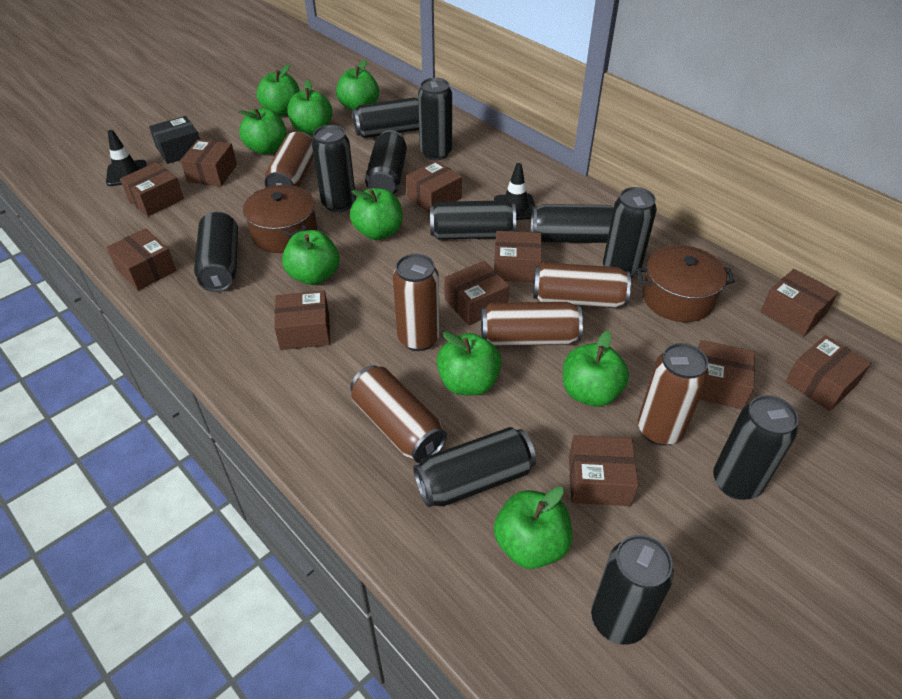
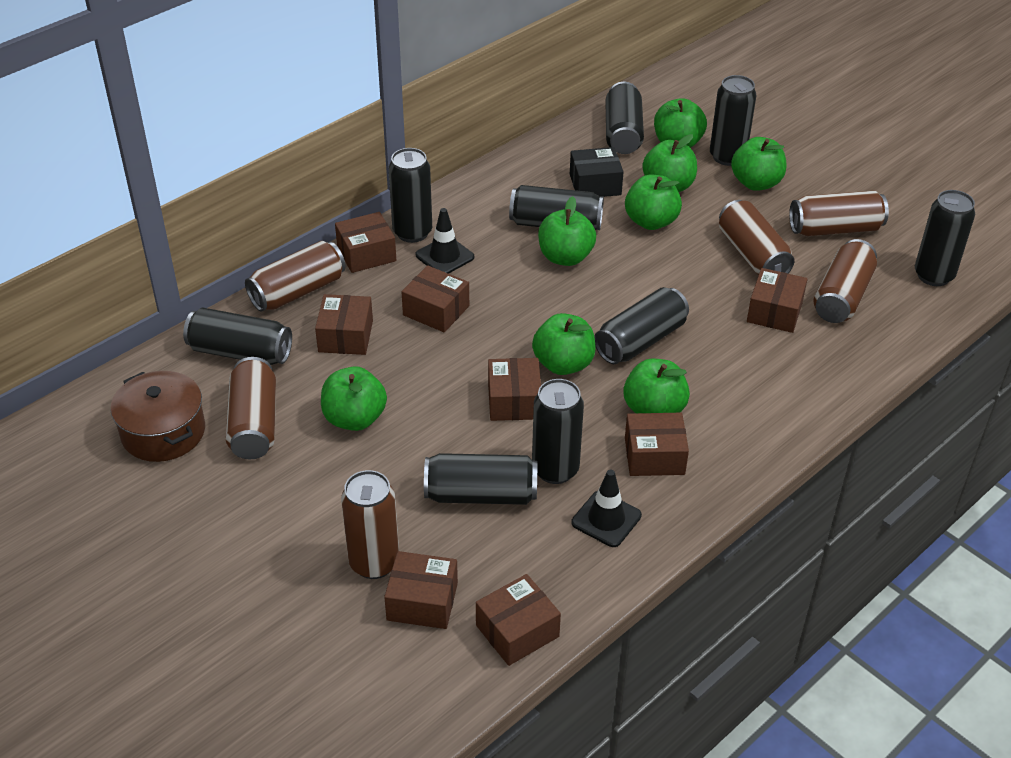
black can: 11 -> 9
brown box: 11 -> 8
brown pot: 2 -> 1
green apple: 9 -> 8

